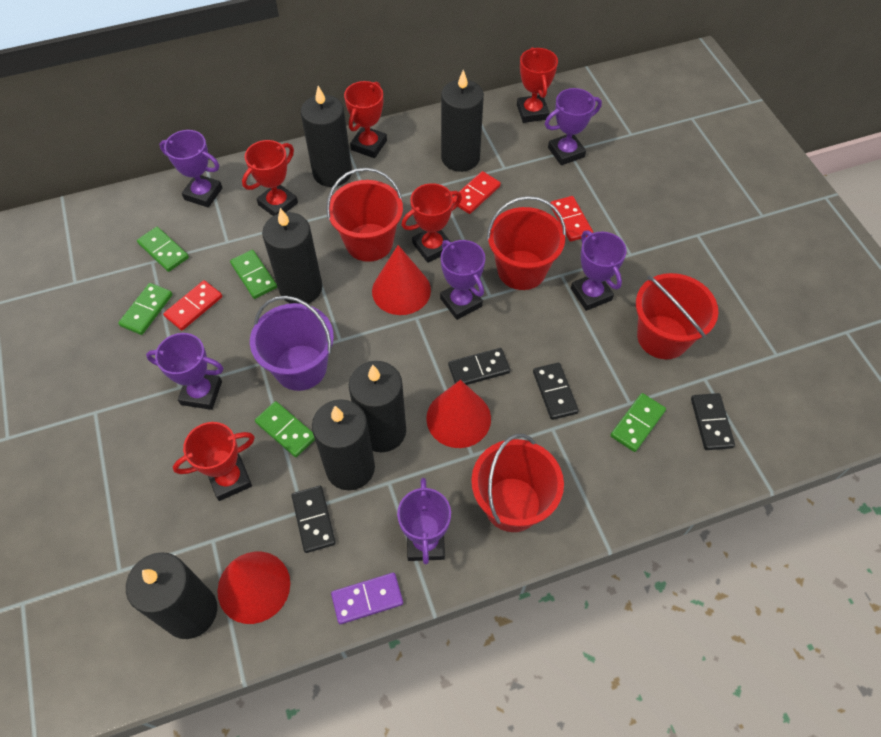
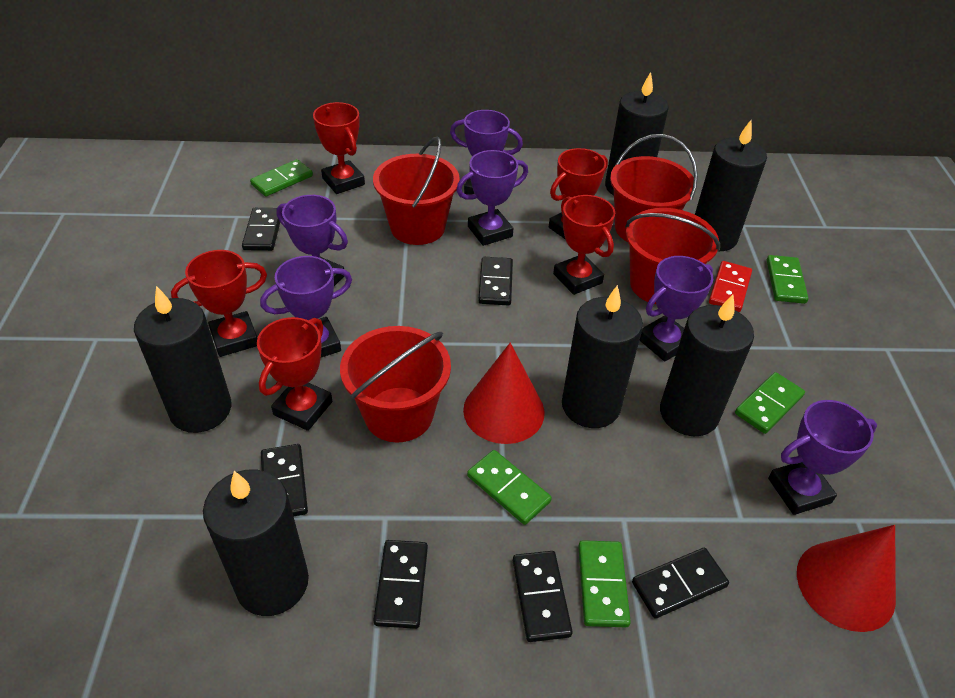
black domino: 4 -> 6
purple bucket: 1 -> 0
purple domino: 1 -> 0
red cone: 3 -> 2
red domino: 3 -> 1

